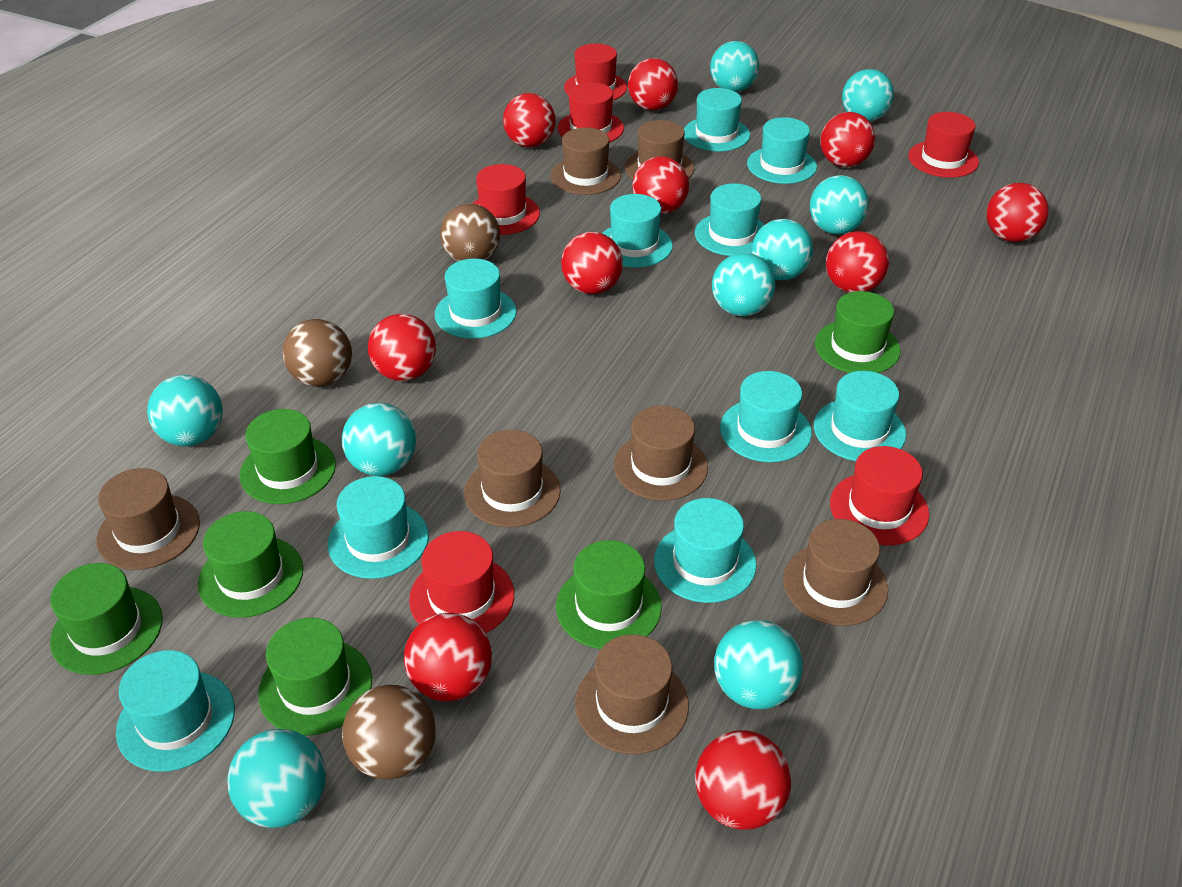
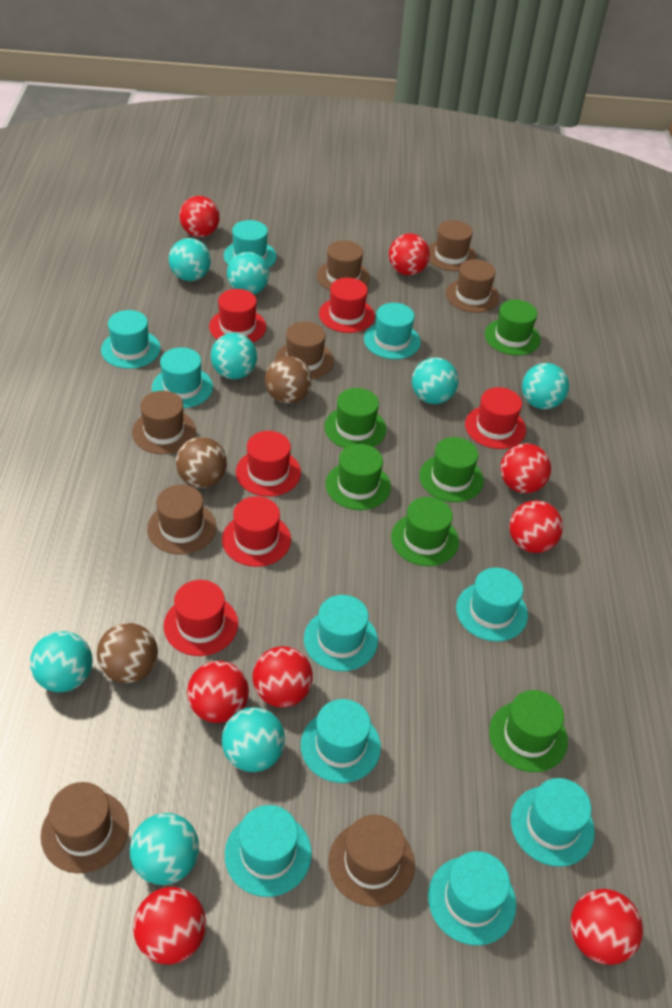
brown hat: 7 -> 8
red ball: 10 -> 8
turquoise ball: 9 -> 8

